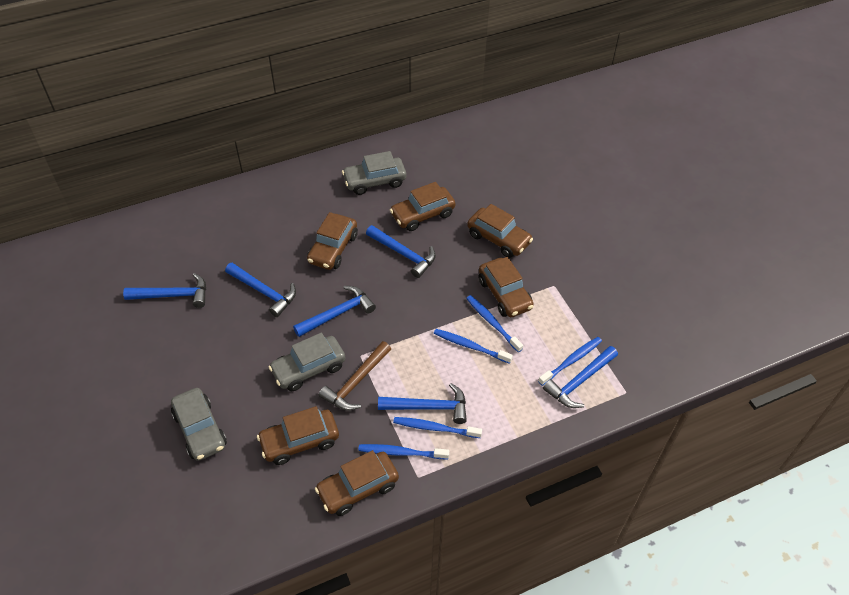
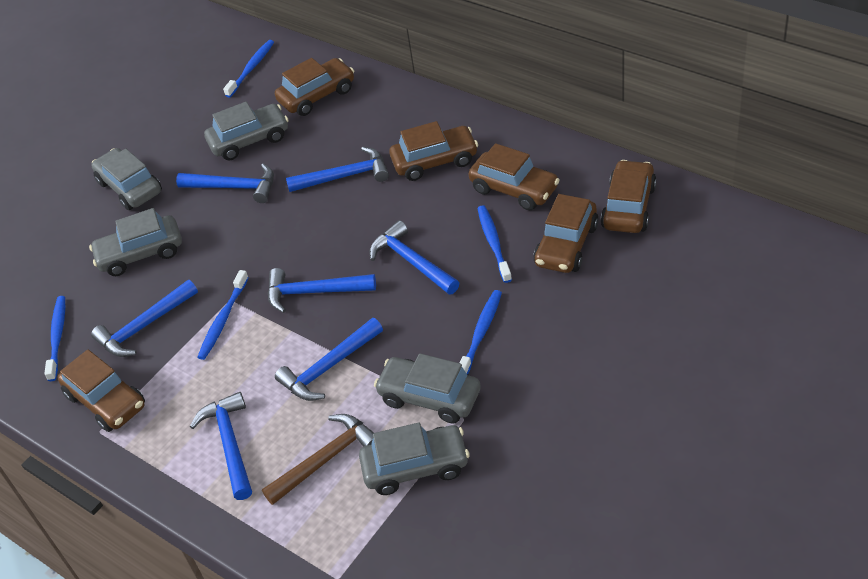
blue hammer: 6 -> 7
grey car: 3 -> 5

